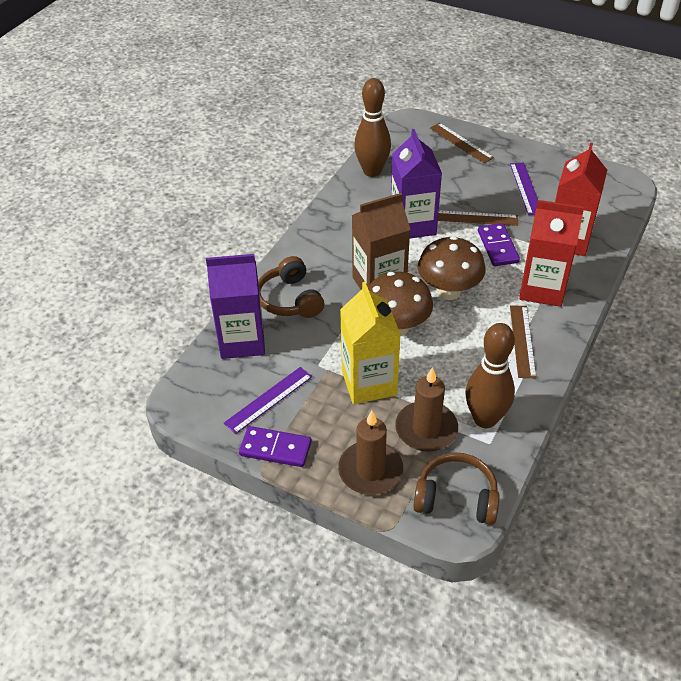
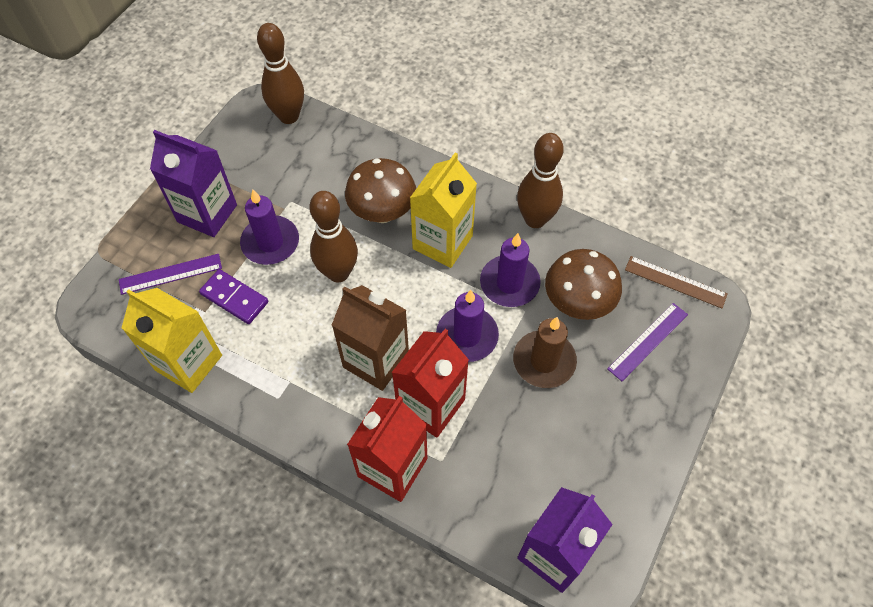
brown bowling pin: 2 -> 3
brown candle: 2 -> 1
brown headphones: 2 -> 0
brown ruler: 3 -> 1
purple candle: 0 -> 3
purple domino: 2 -> 1
yellow carton: 1 -> 2

